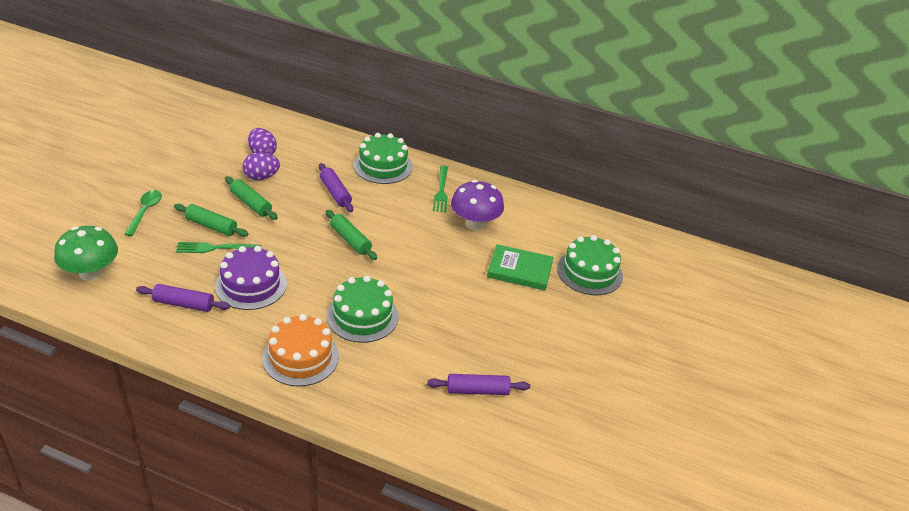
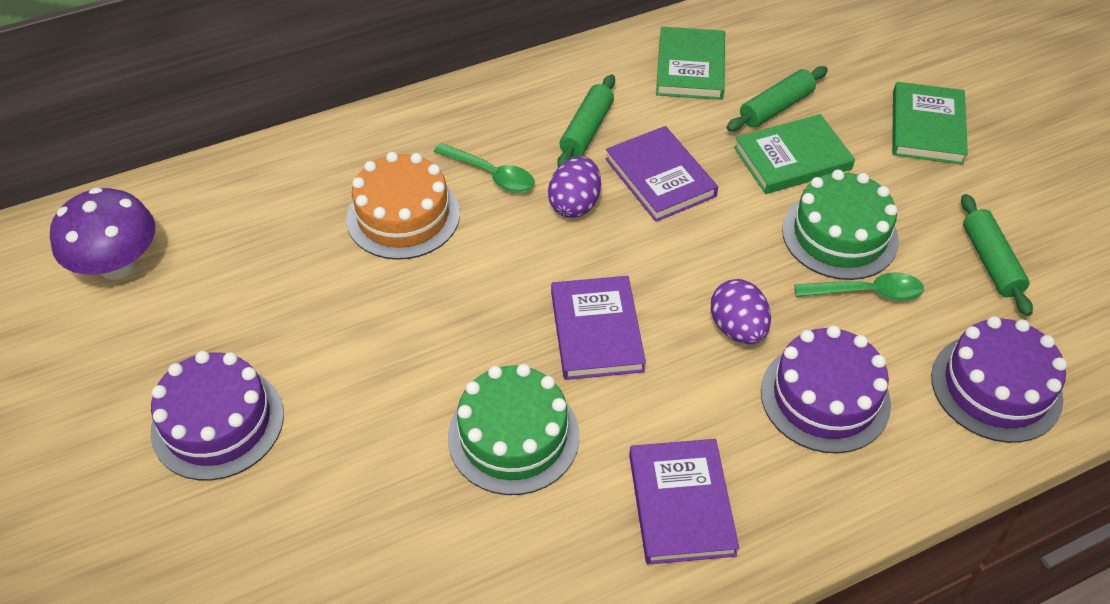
green book: 1 -> 3
green cake: 3 -> 2
green fork: 2 -> 0
green mushroom: 1 -> 0
green spoon: 1 -> 2
purple book: 0 -> 3
purple cake: 1 -> 3
purple rolling pin: 3 -> 0

